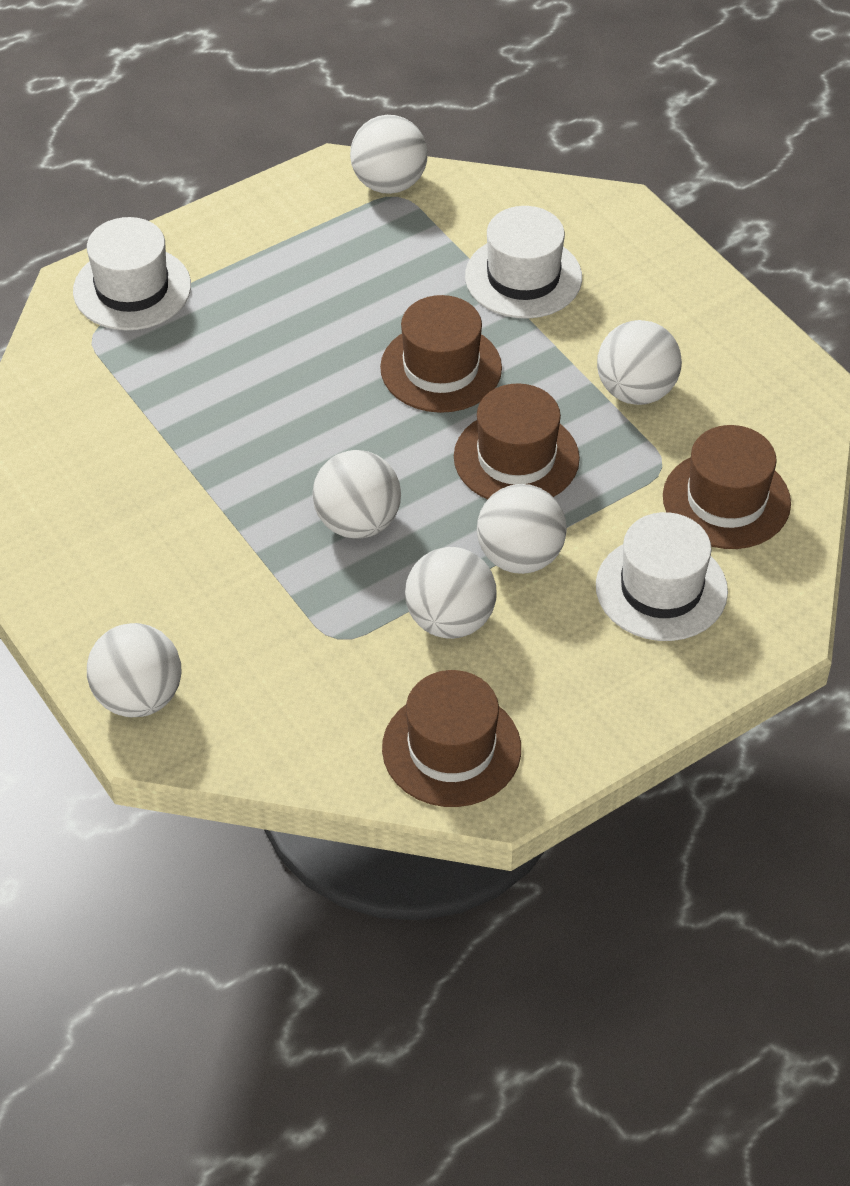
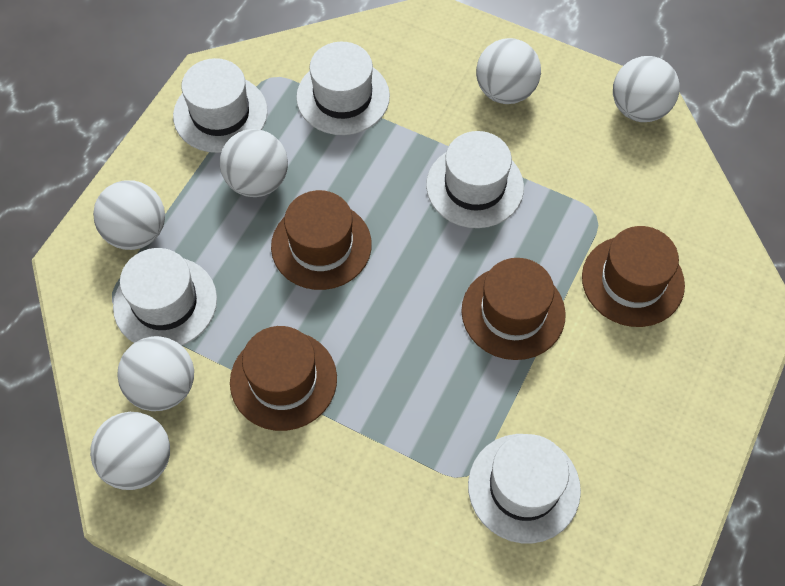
white hat: 3 -> 5

